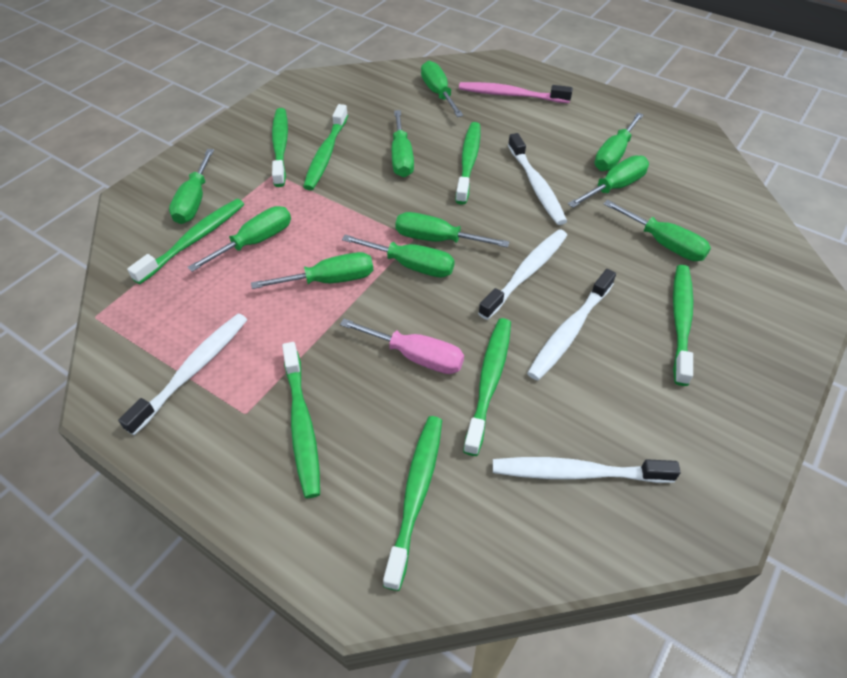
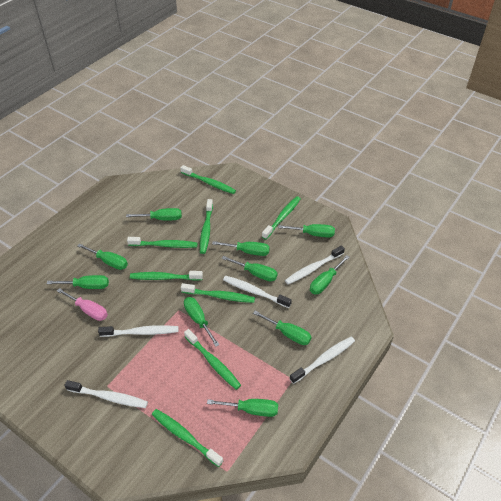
pink toothbrush: 1 -> 0

